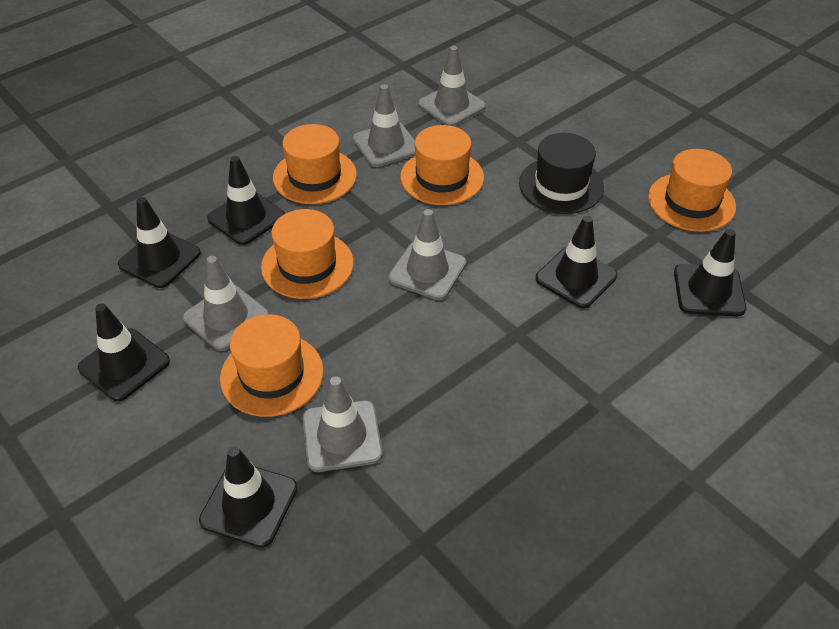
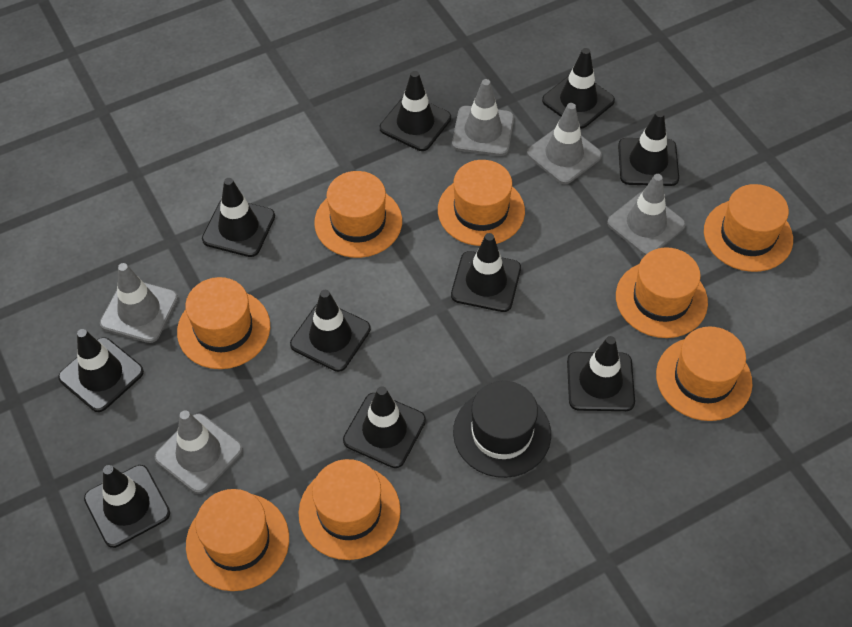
black traffic cone: 6 -> 10
orange hat: 5 -> 8

